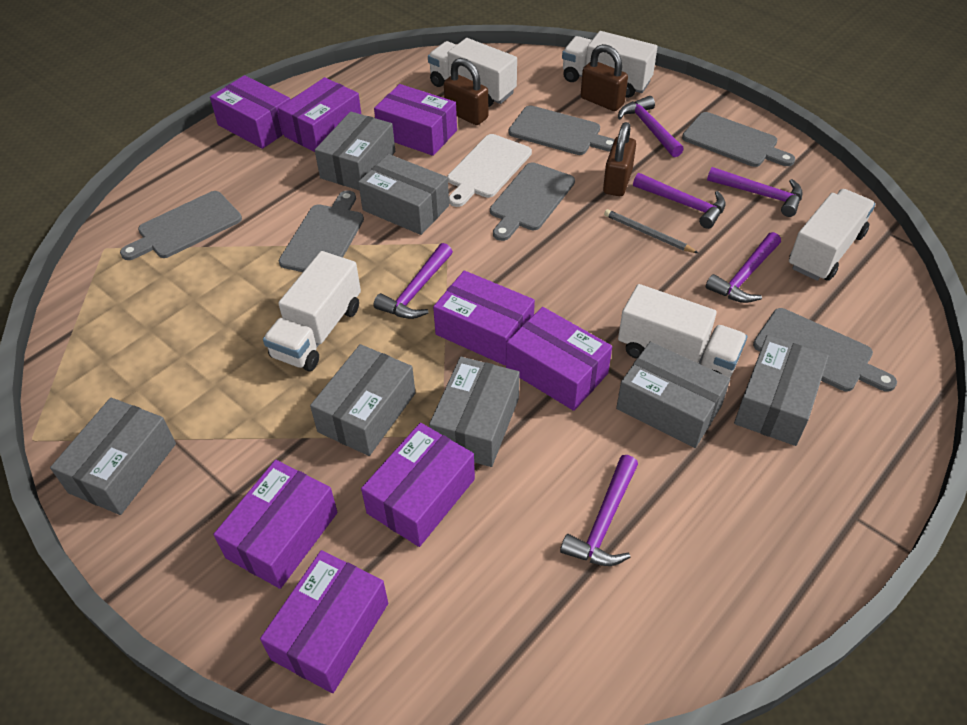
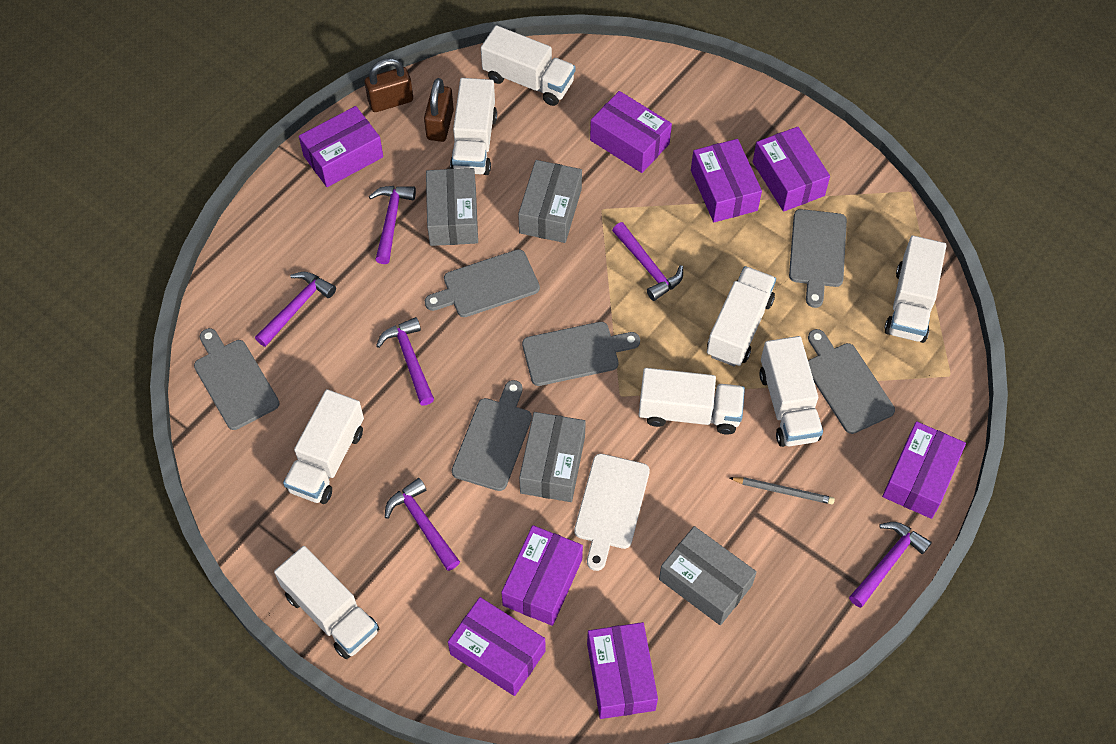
brown padlock: 3 -> 2
grey box: 7 -> 4
white truck: 5 -> 8

